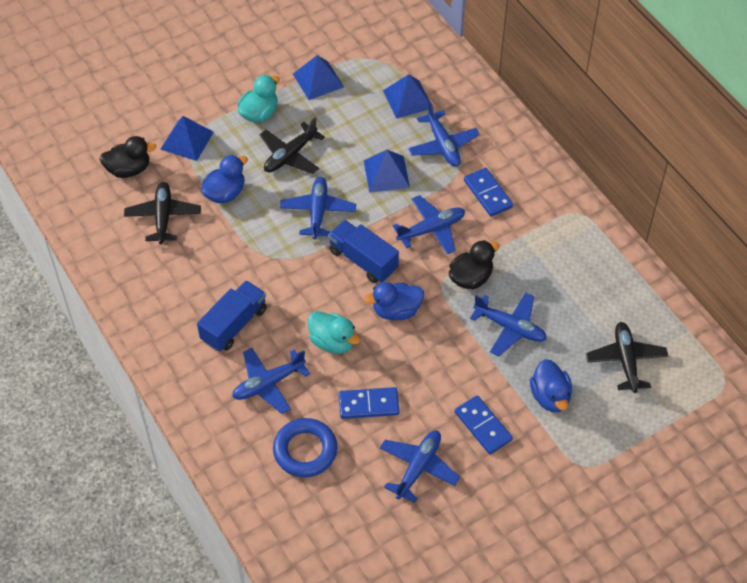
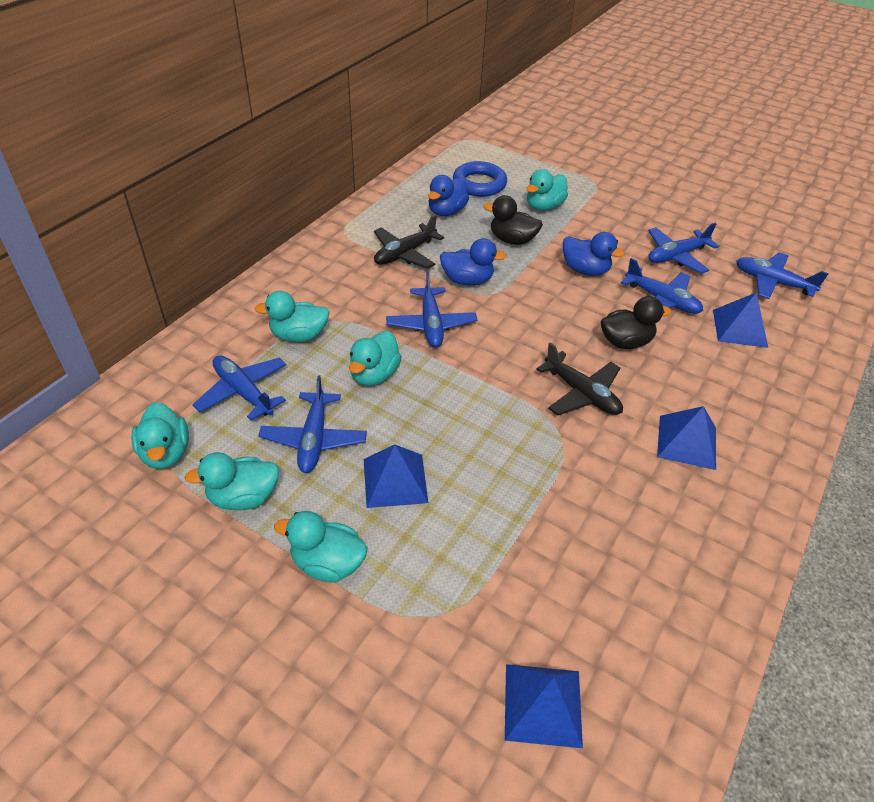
black plane: 3 -> 2
blue domino: 3 -> 0
blue truck: 2 -> 0
turquoise duck: 2 -> 6

